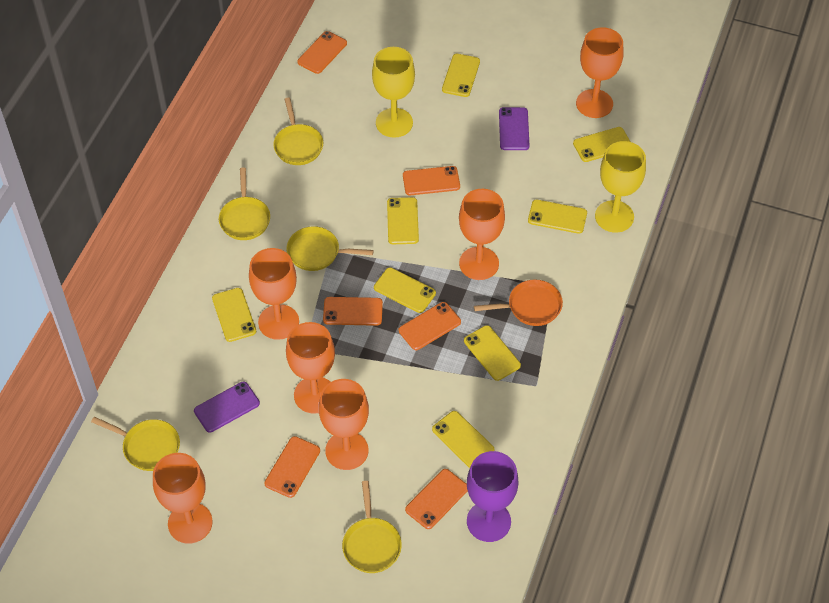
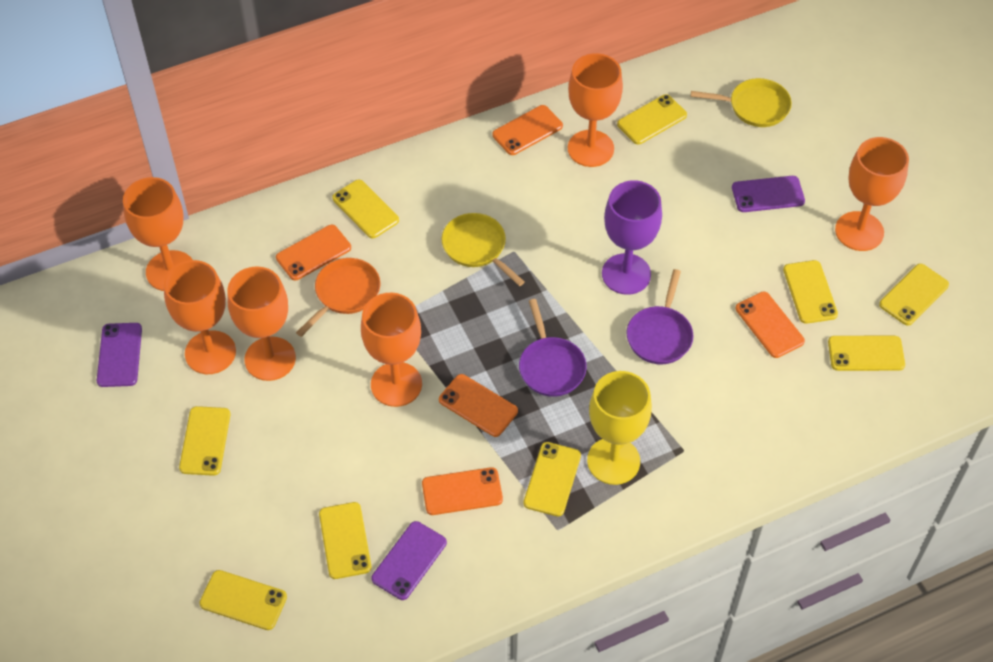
orange phone: 6 -> 5
purple pan: 0 -> 2
purple phone: 2 -> 3
yellow goblet: 2 -> 1
yellow pan: 5 -> 2
yellow phone: 8 -> 9

